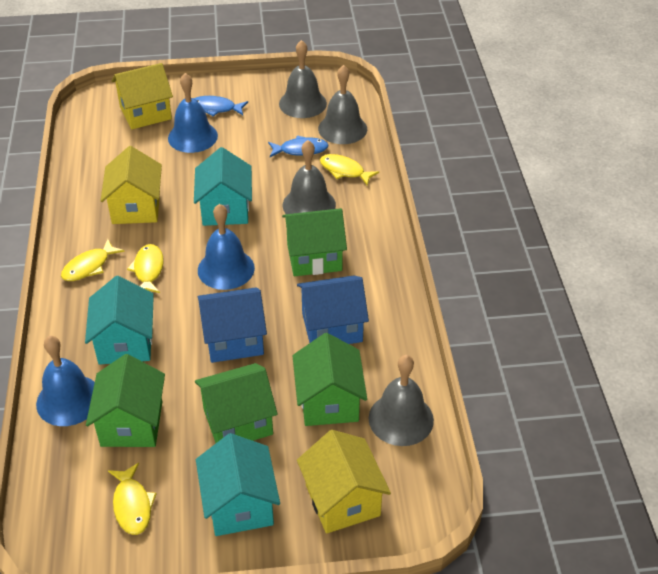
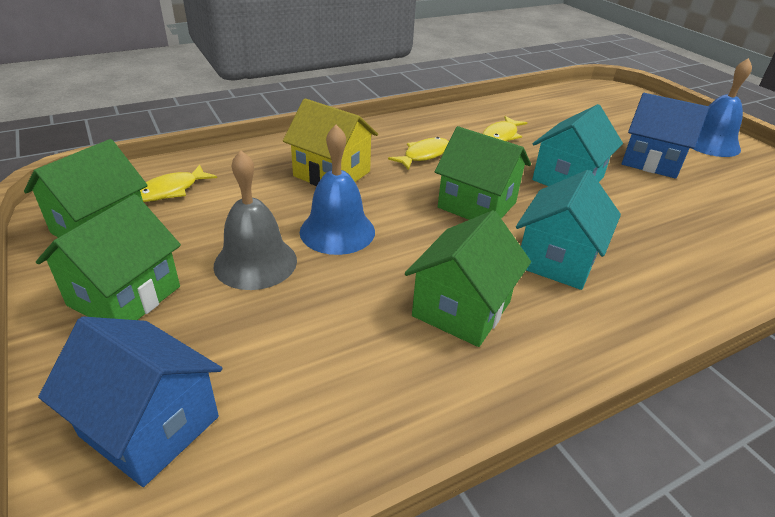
blue bell: 3 -> 2
blue fish: 2 -> 0
grey bell: 4 -> 1
turquoise house: 3 -> 2
yellow fish: 4 -> 3
yellow house: 3 -> 1

